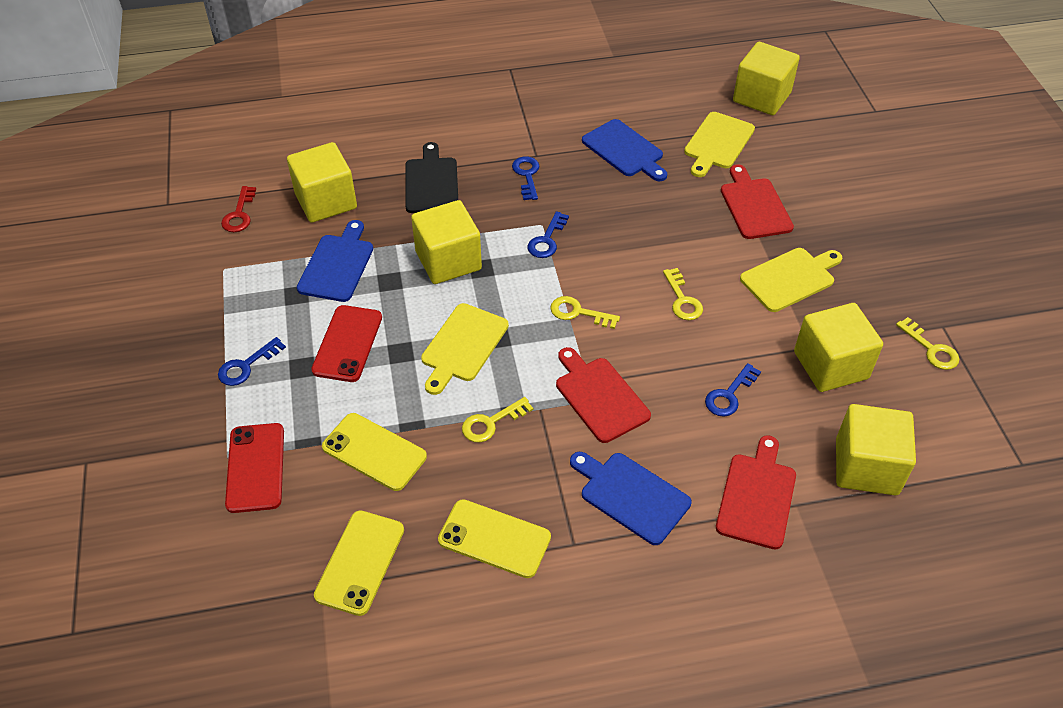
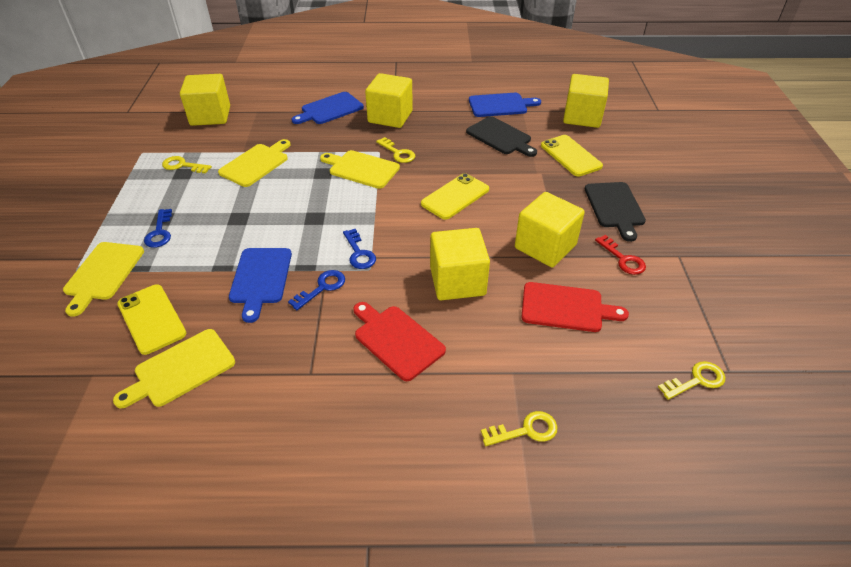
black cutting board: 1 -> 2
blue key: 4 -> 3
red cutting board: 3 -> 2
red phone: 2 -> 0
yellow cutting board: 3 -> 4

